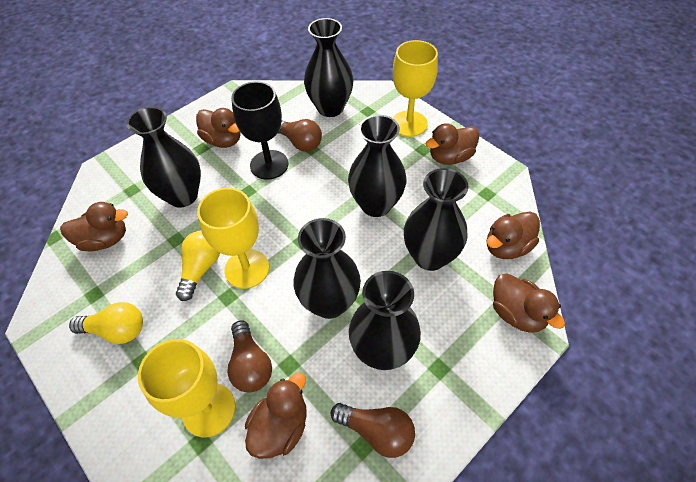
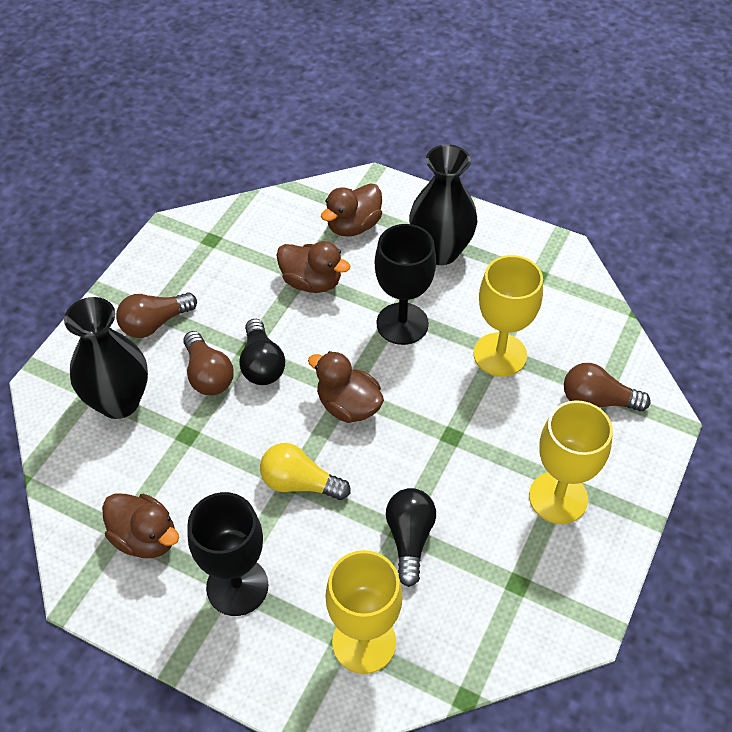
black goblet: 1 -> 2
black light bulb: 0 -> 2
black vase: 6 -> 2
brown duck: 6 -> 4
yellow light bulb: 2 -> 1

